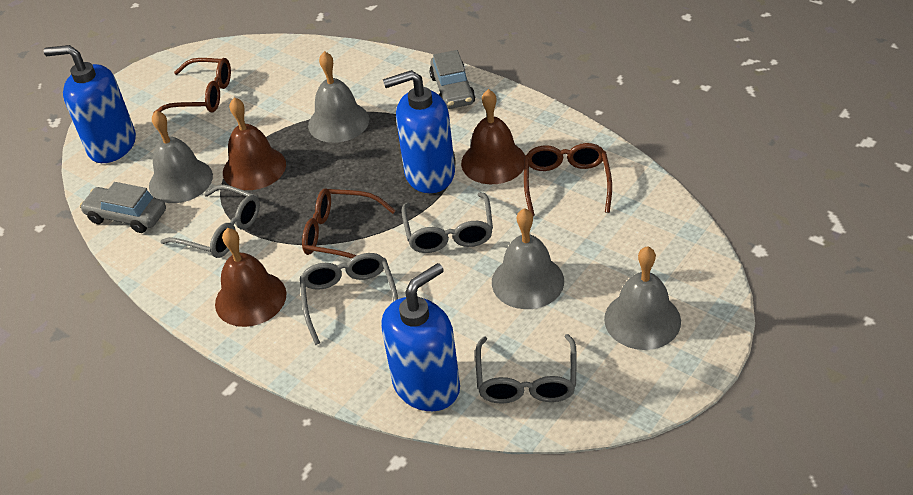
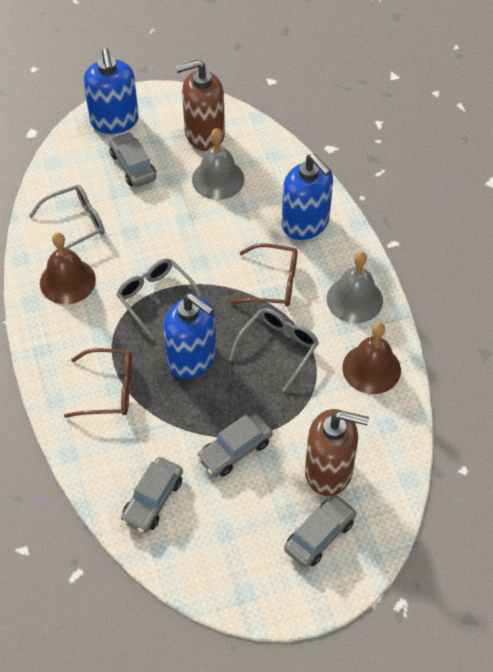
brown bell: 3 -> 2
brown glasses: 3 -> 2
brown soap dispenser: 0 -> 2
grey bell: 4 -> 2
grey car: 2 -> 4
grey glasses: 4 -> 3

